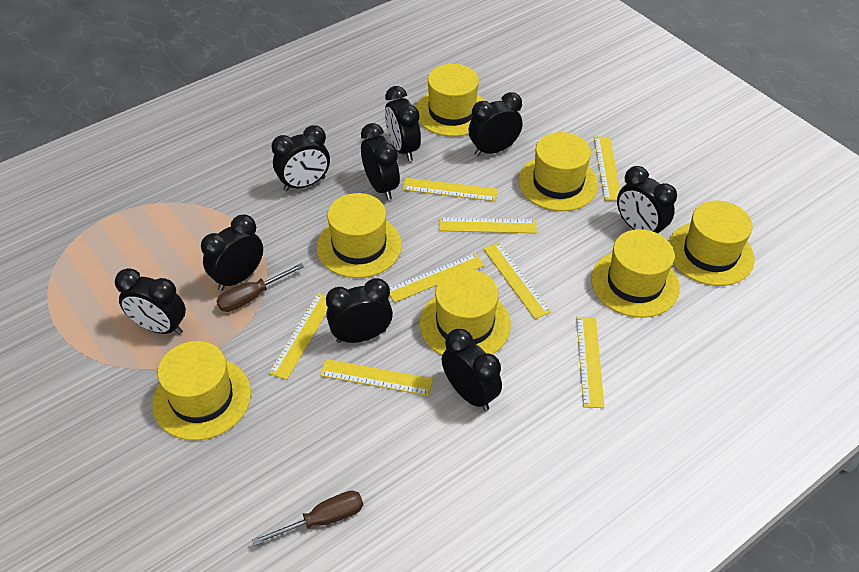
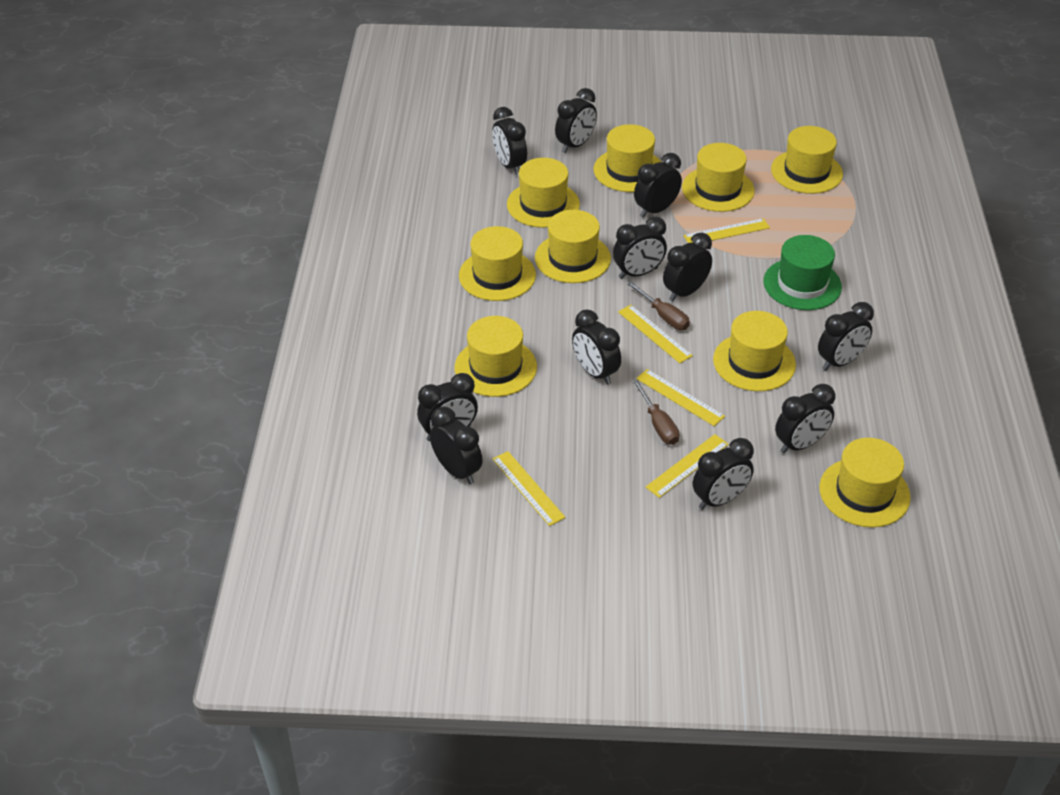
black clock: 9 -> 11
green hat: 0 -> 1
yellow hat: 7 -> 9
yellow ruler: 8 -> 5

